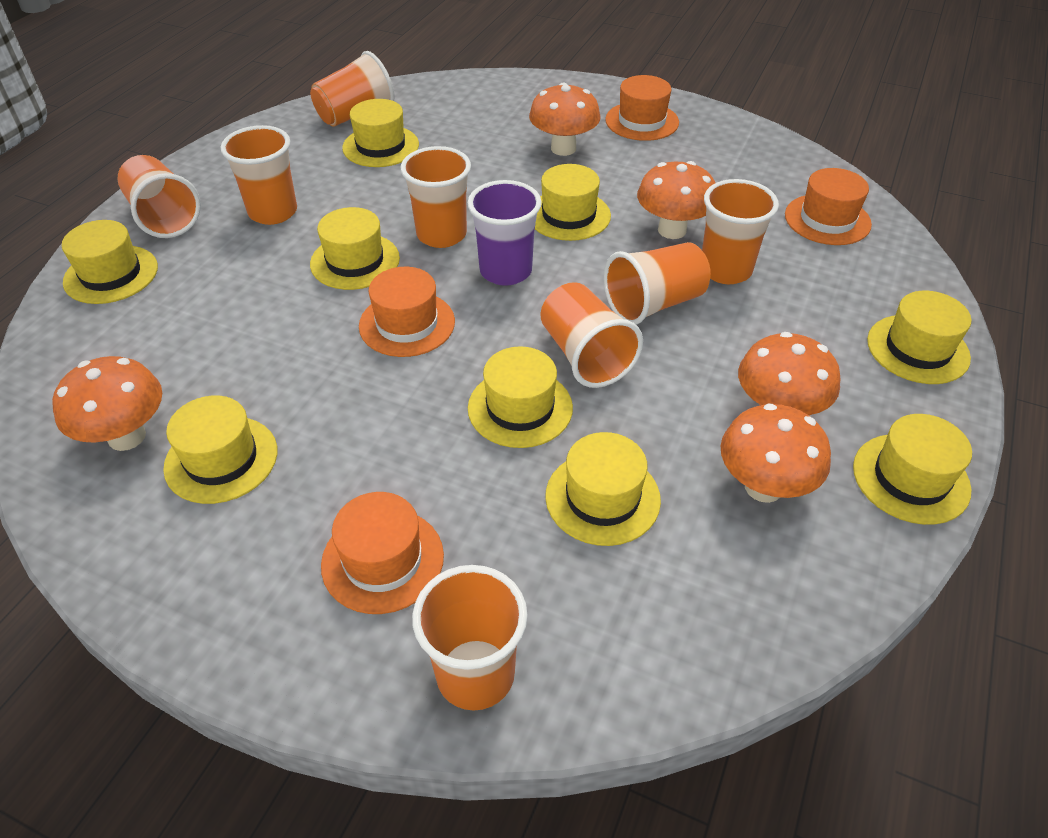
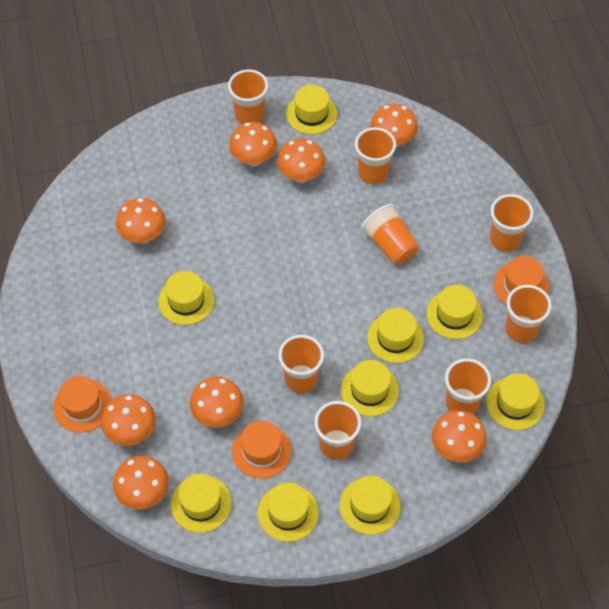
orange hat: 4 -> 3
orange mushroom: 5 -> 8
purple cup: 1 -> 0

